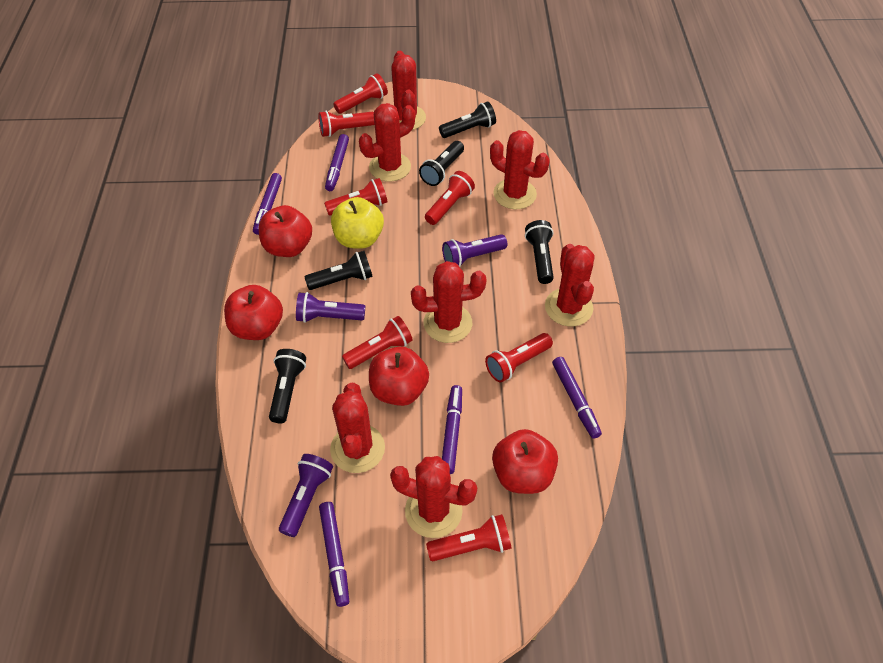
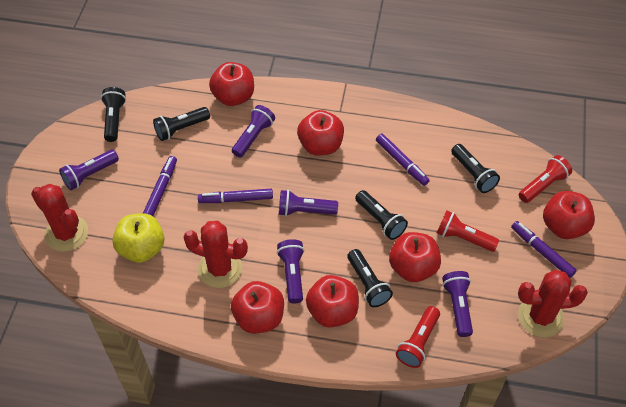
purple flashlight: 3 -> 5
purple marker: 5 -> 4
red apple: 4 -> 6
red cactus: 7 -> 3
red flashlight: 7 -> 3

